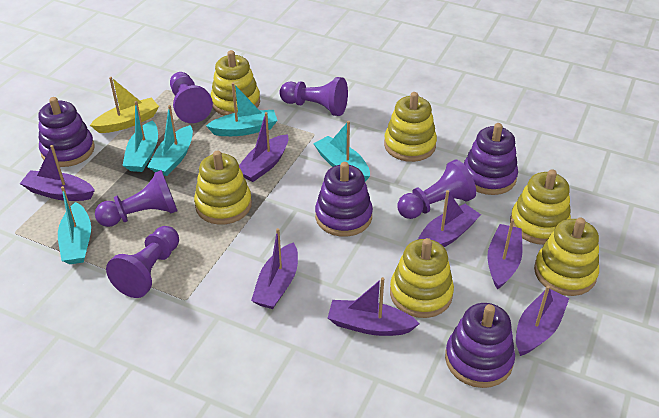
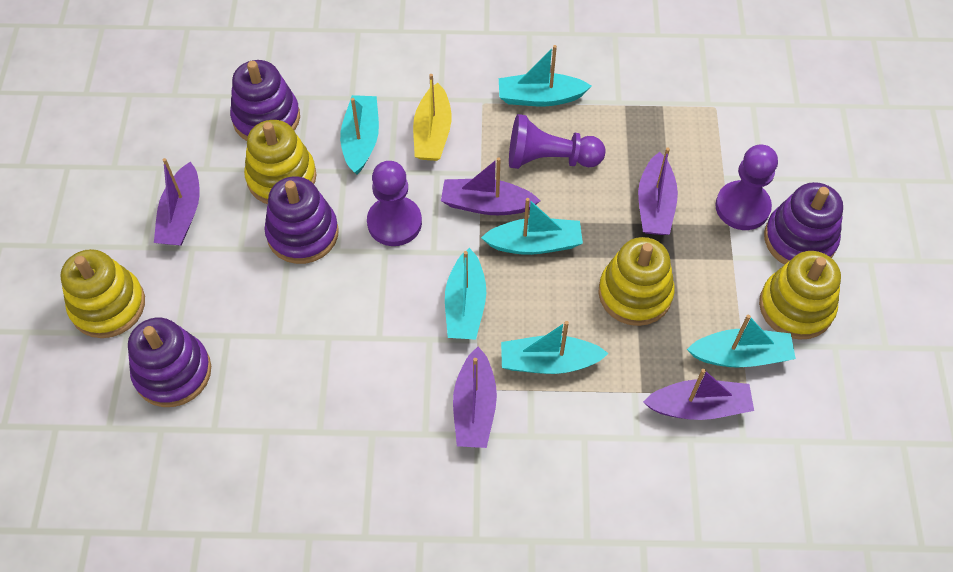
purple boat: 7 -> 5
purple pawn: 5 -> 3
turquoise boat: 5 -> 6
yellow stacking toy: 6 -> 4

